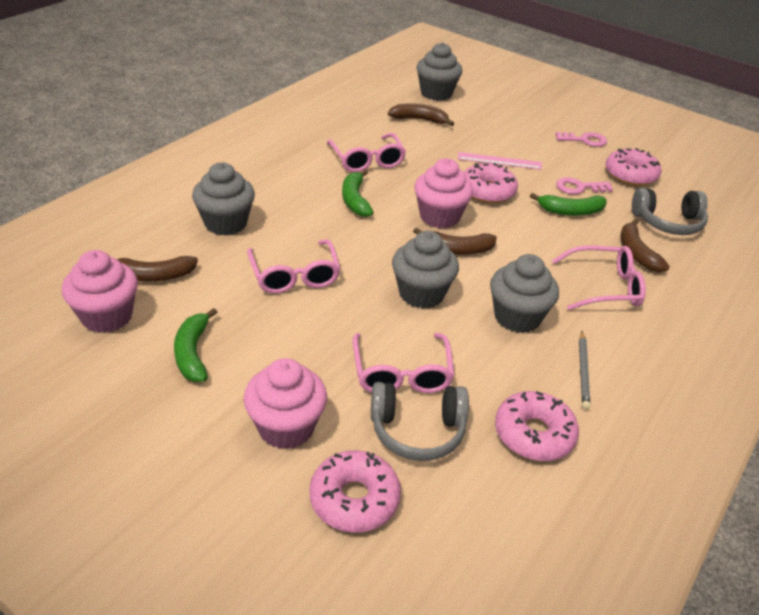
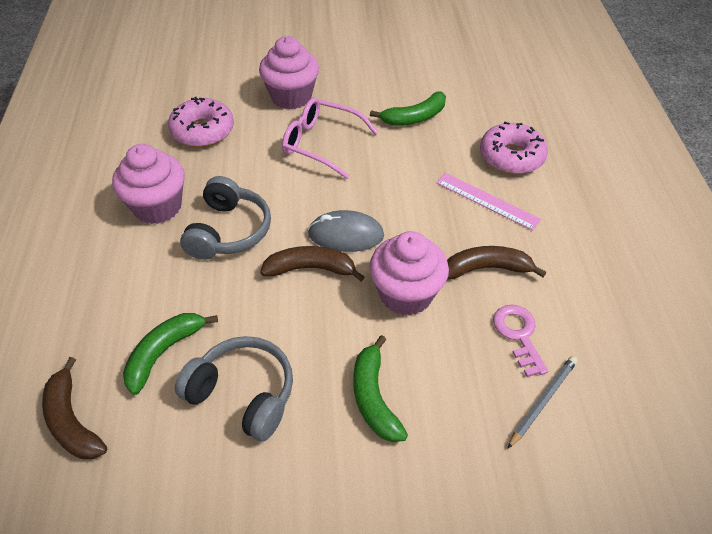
brown banana: 4 -> 3
grey cupcake: 4 -> 0
grey mouse: 0 -> 1
pink donut: 4 -> 2
pink glasses: 4 -> 1
pink key: 2 -> 1

